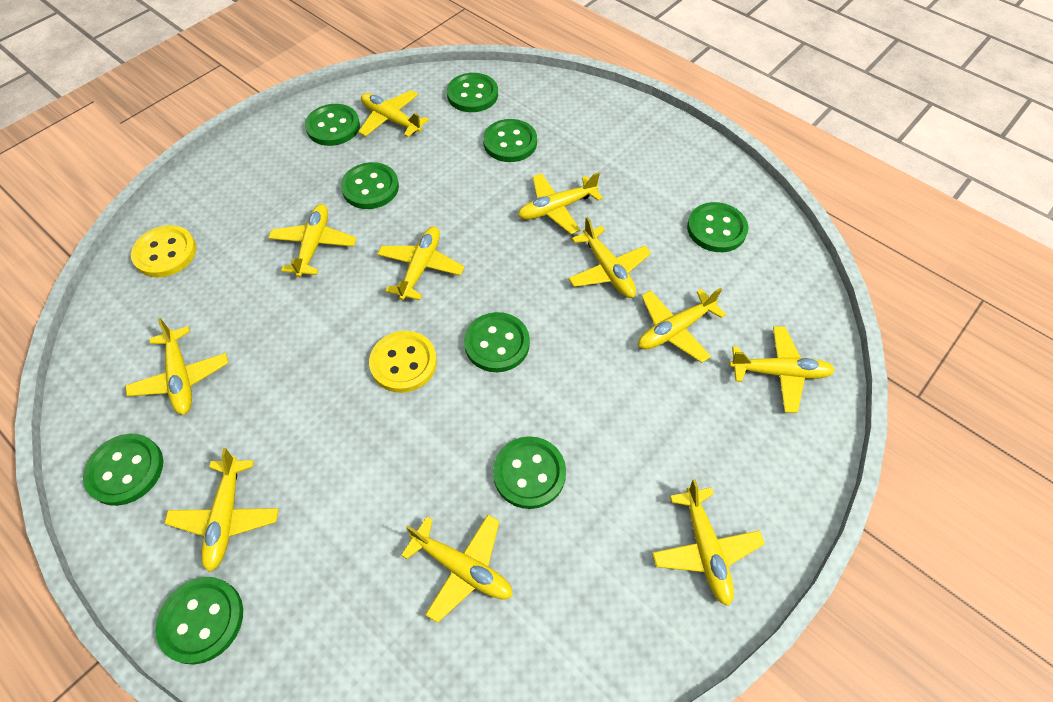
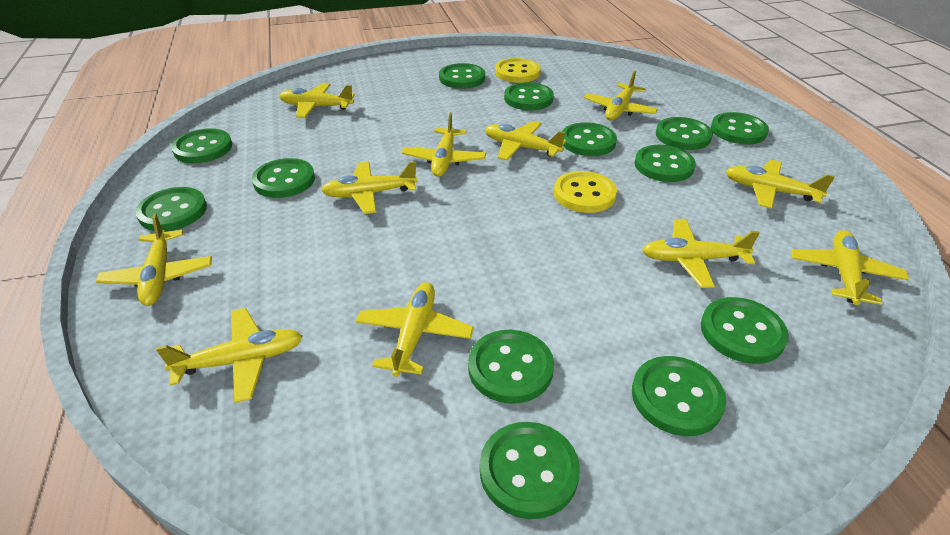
green button: 9 -> 13

